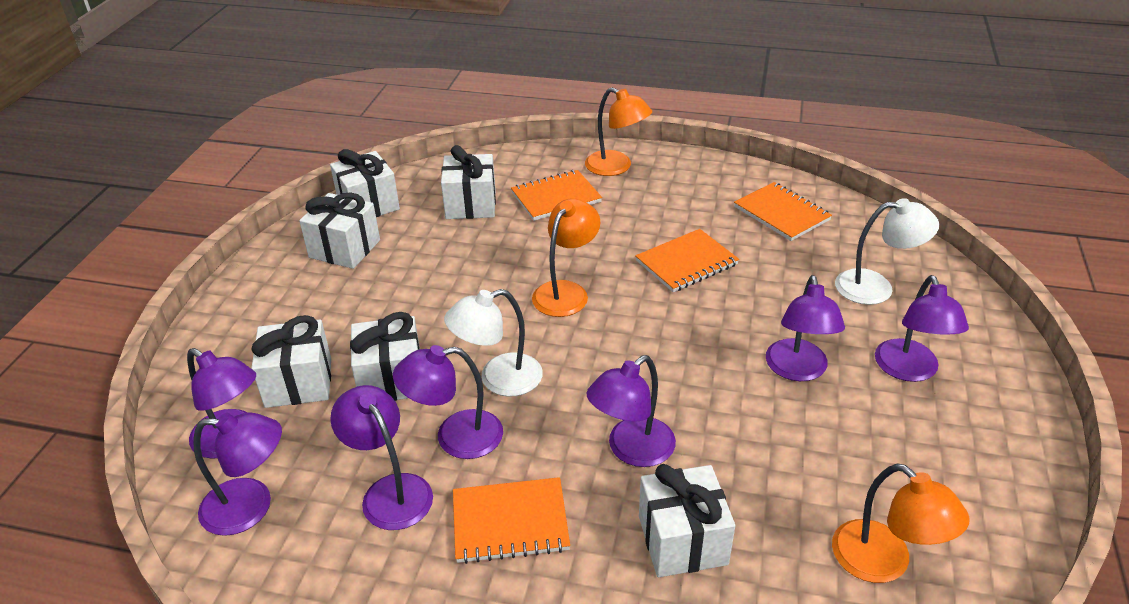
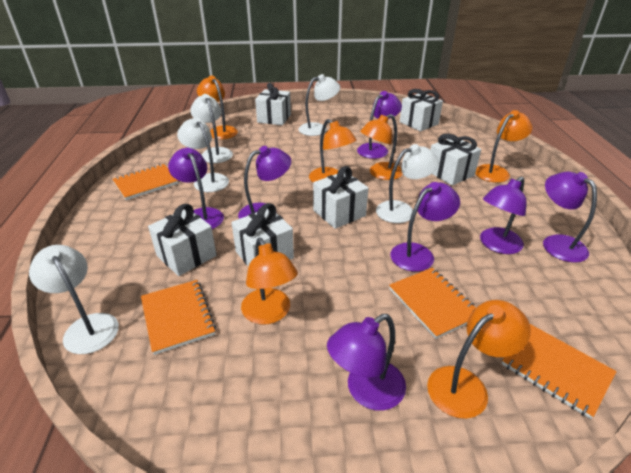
orange lamp: 3 -> 6
white lamp: 2 -> 5

